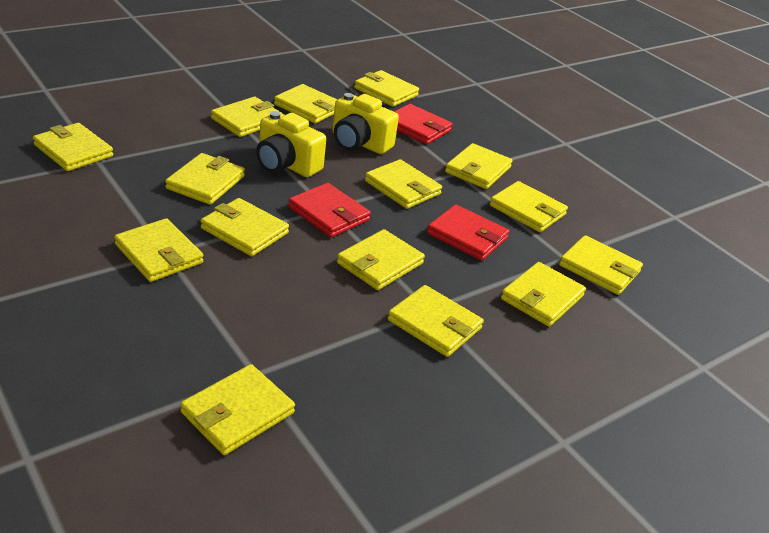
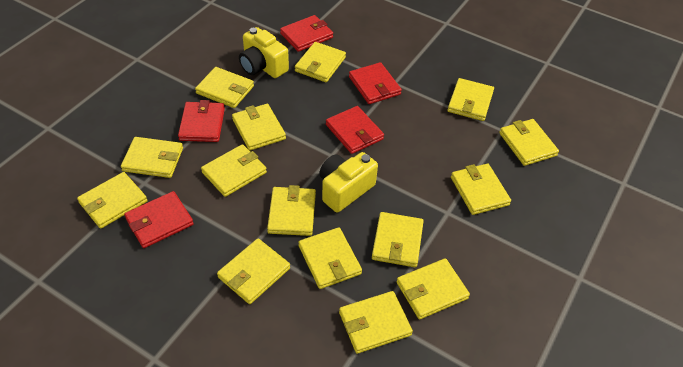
red wallet: 3 -> 5

